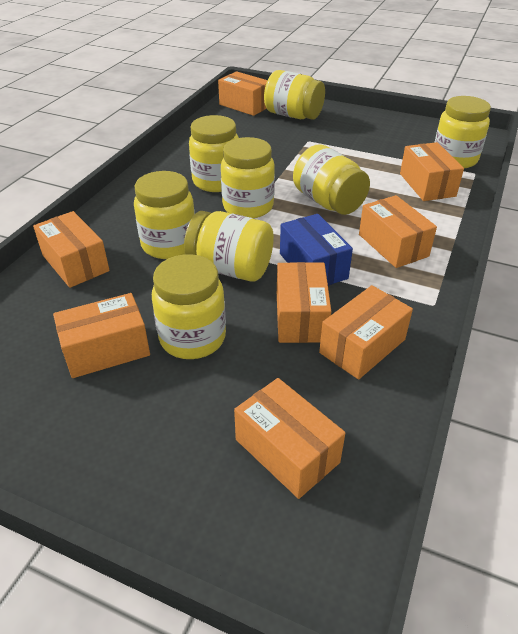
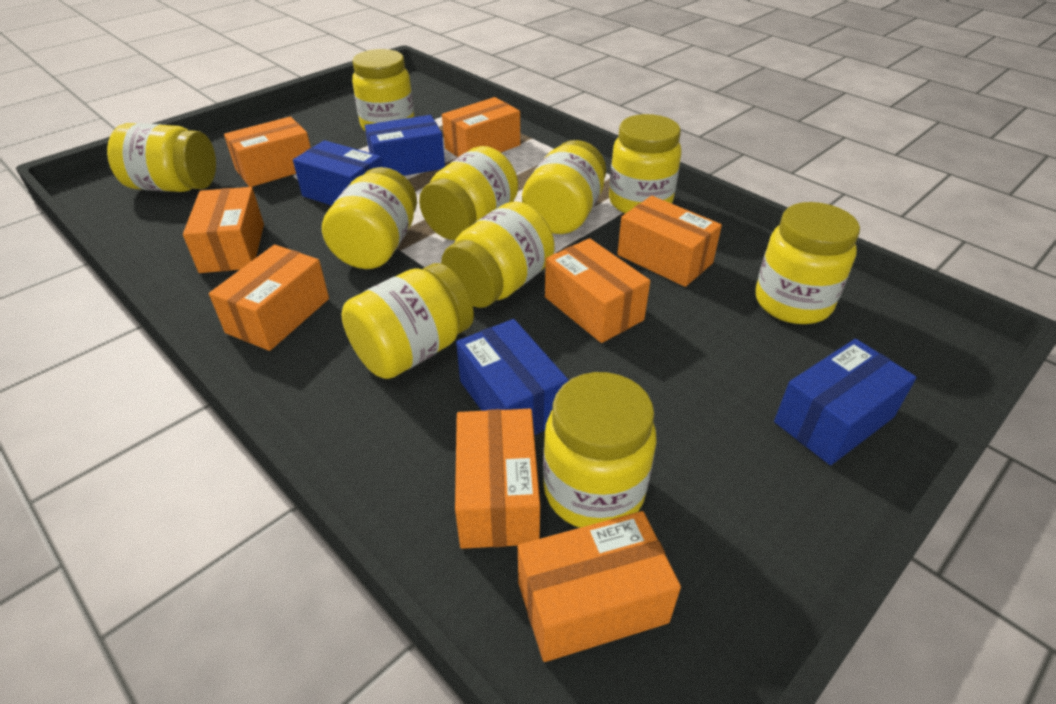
blue box: 1 -> 4
yellow jar: 8 -> 10

